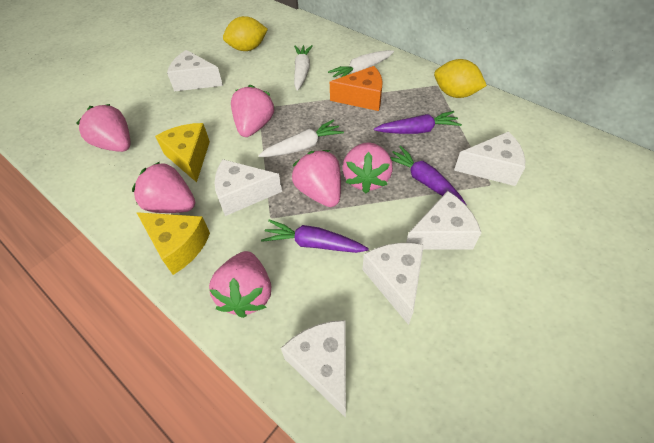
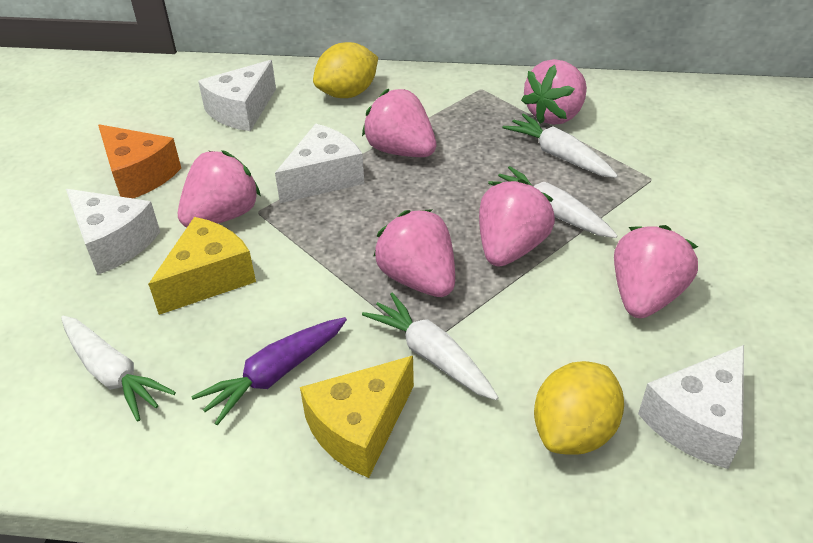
purple carrot: 3 -> 1
white carrot: 3 -> 4
white cheese: 6 -> 4

